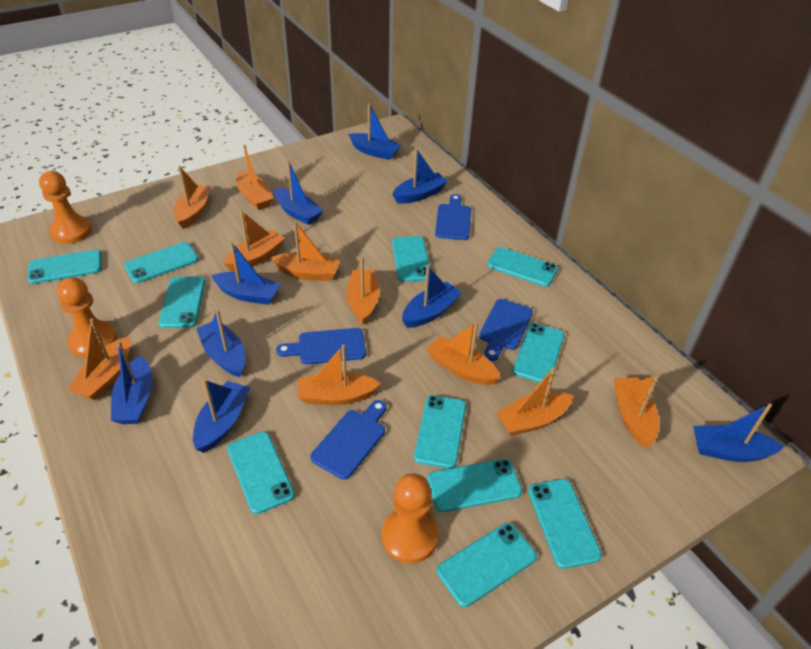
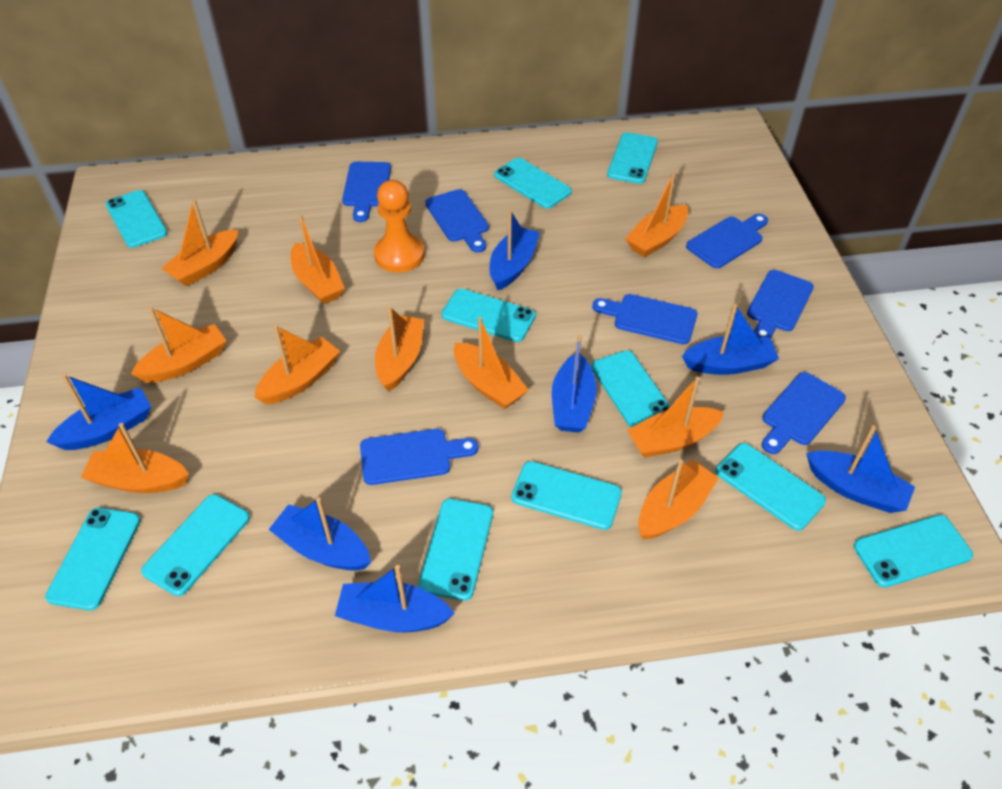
blue boat: 9 -> 7
blue cutting board: 4 -> 7
orange pawn: 3 -> 1

